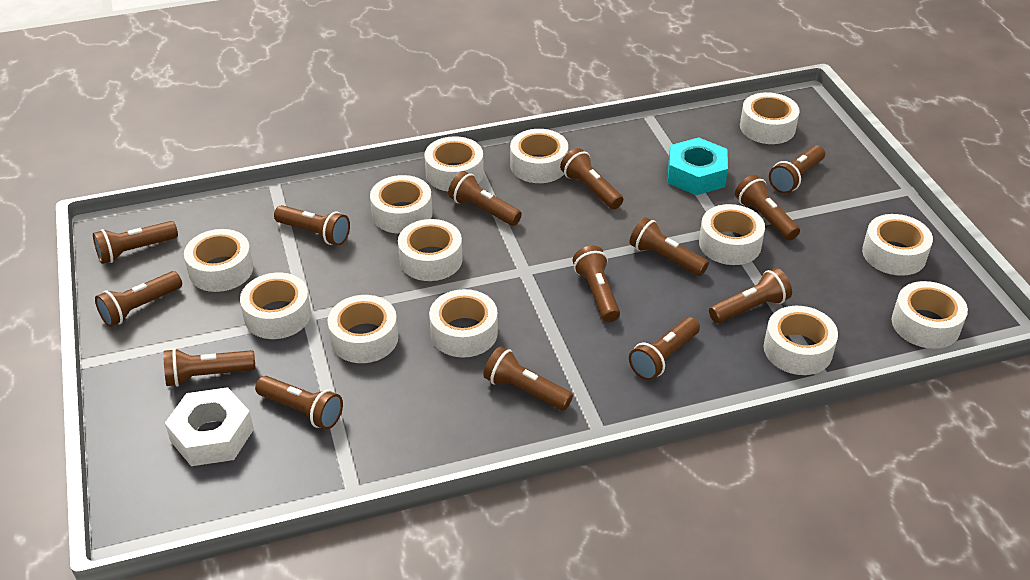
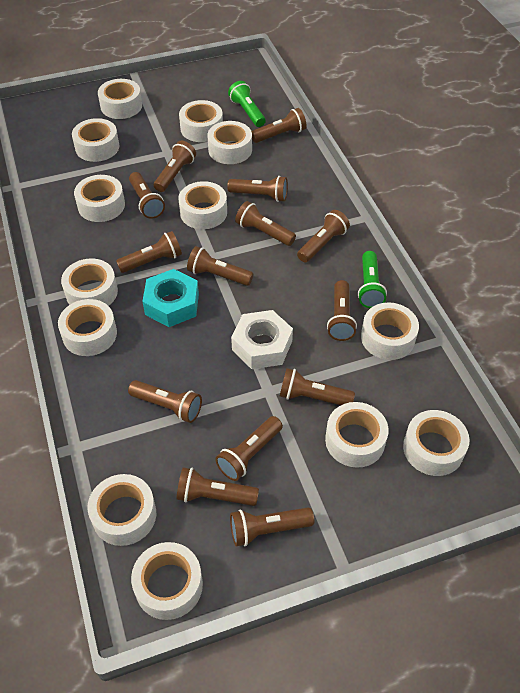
green flashlight: 0 -> 2

